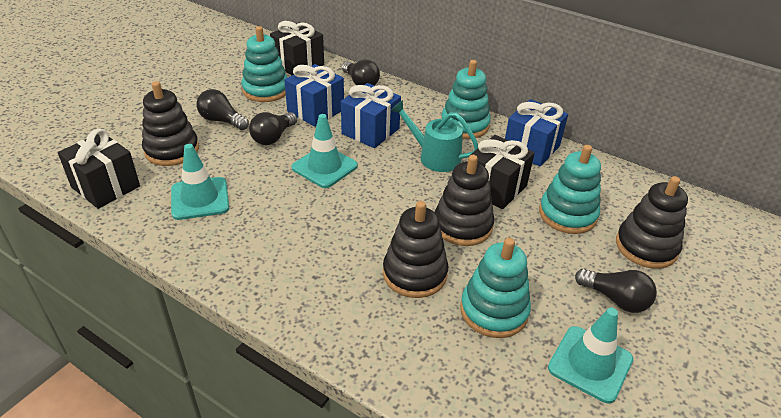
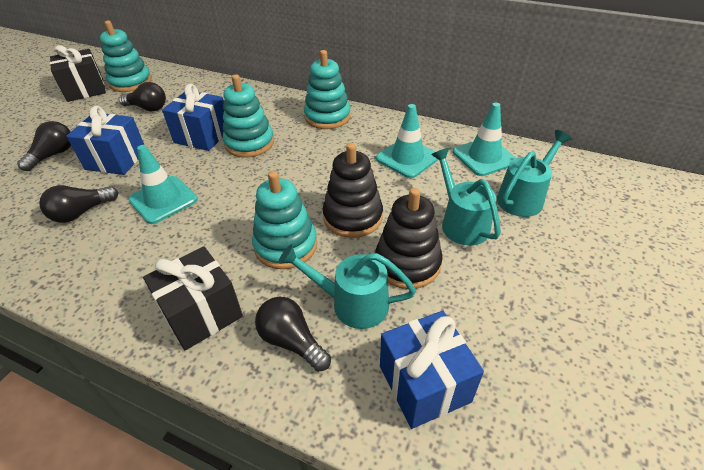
black gift: 3 -> 2
black stacking toy: 4 -> 2
turquoise watering can: 1 -> 3

